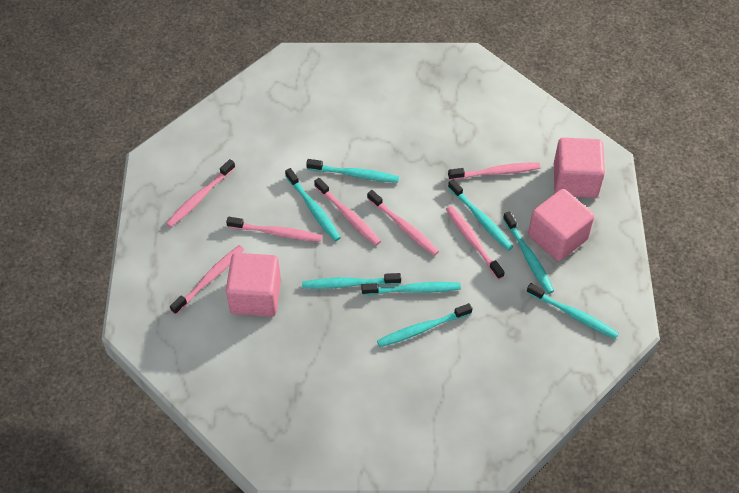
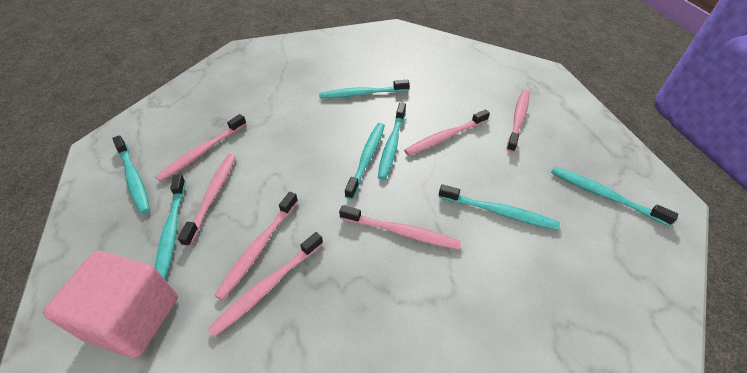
pink cube: 3 -> 1
turquoise toothbrush: 8 -> 7

